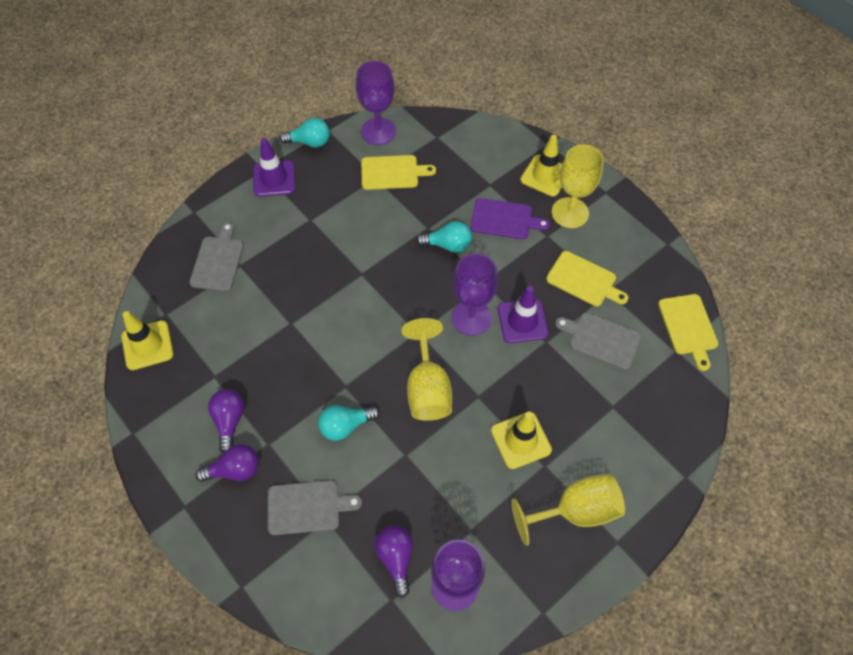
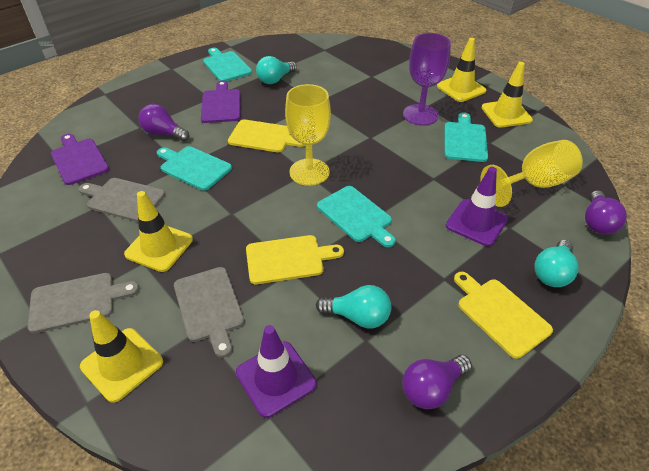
purple cutting board: 1 -> 2
purple goblet: 3 -> 1
turquoise cutting board: 0 -> 4
yellow goblet: 3 -> 2
yellow traffic cone: 3 -> 4

